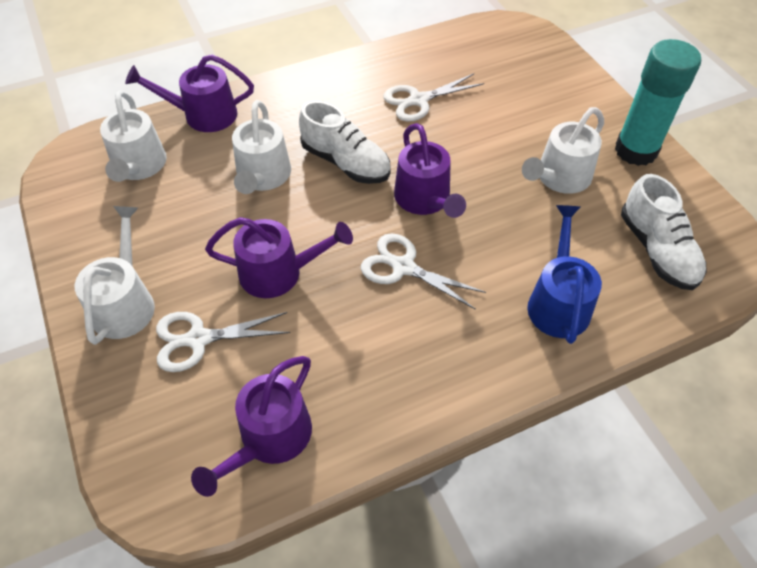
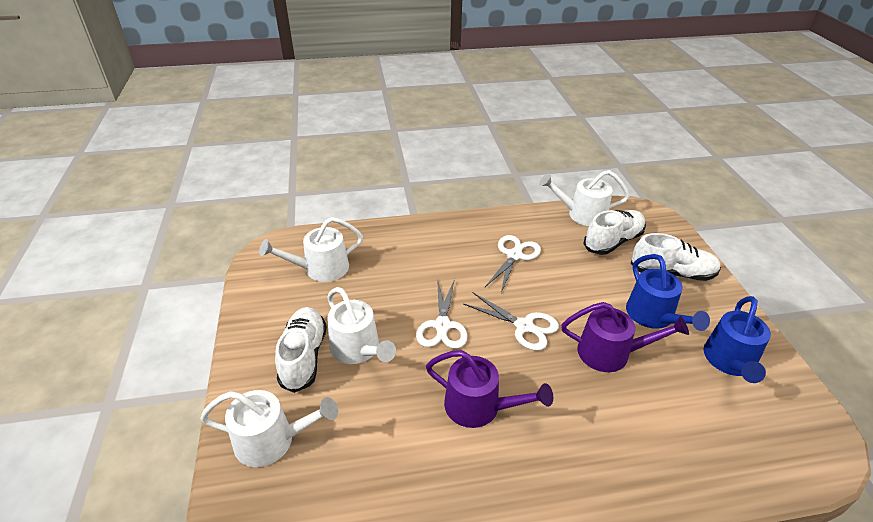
blue watering can: 1 -> 2
purple watering can: 4 -> 2
turquoise glue stick: 1 -> 0
white shoe: 2 -> 3

